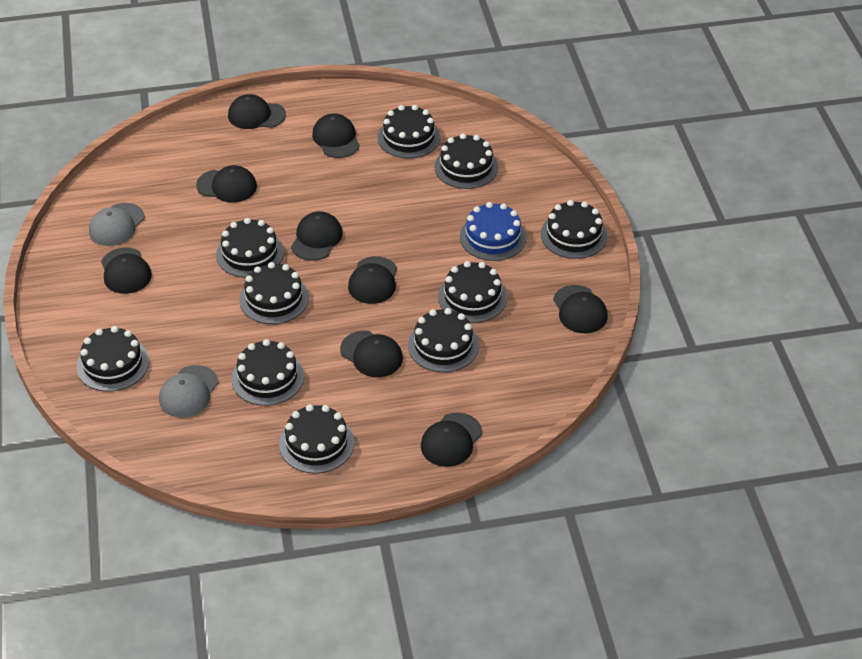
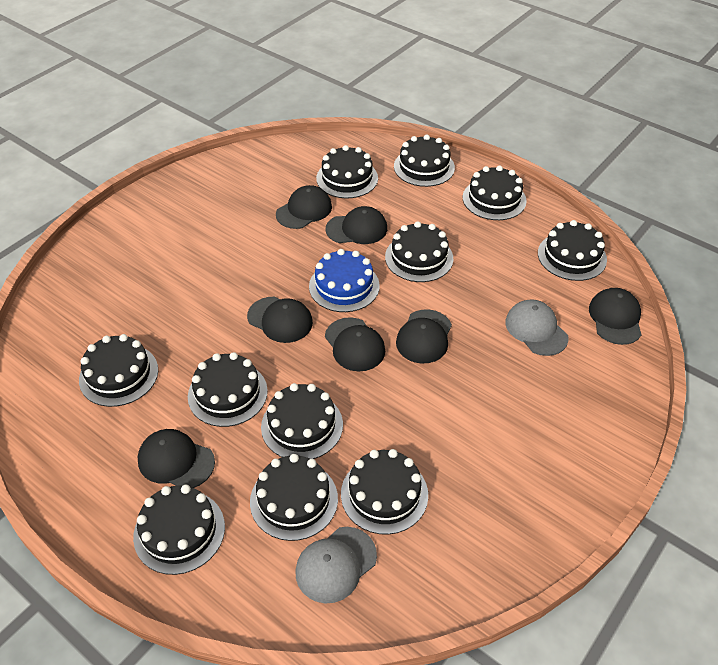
black cake: 10 -> 11
black cap: 9 -> 7

